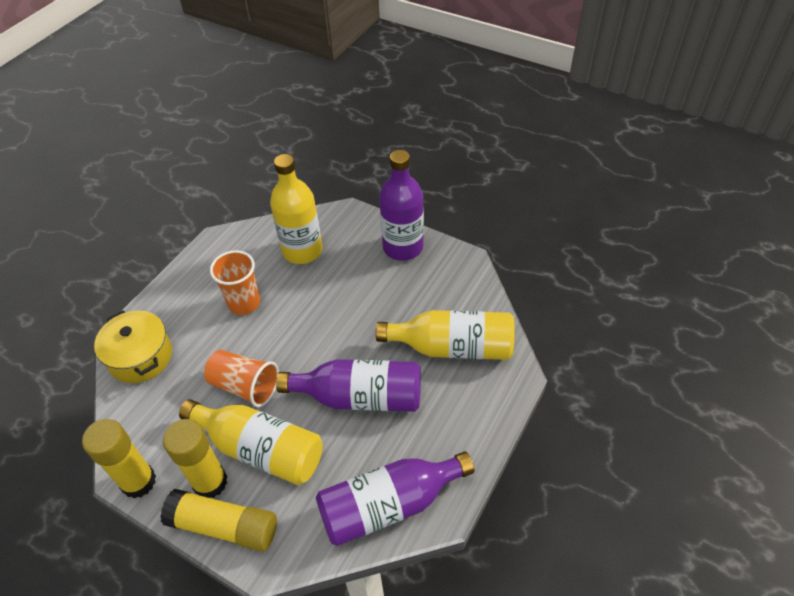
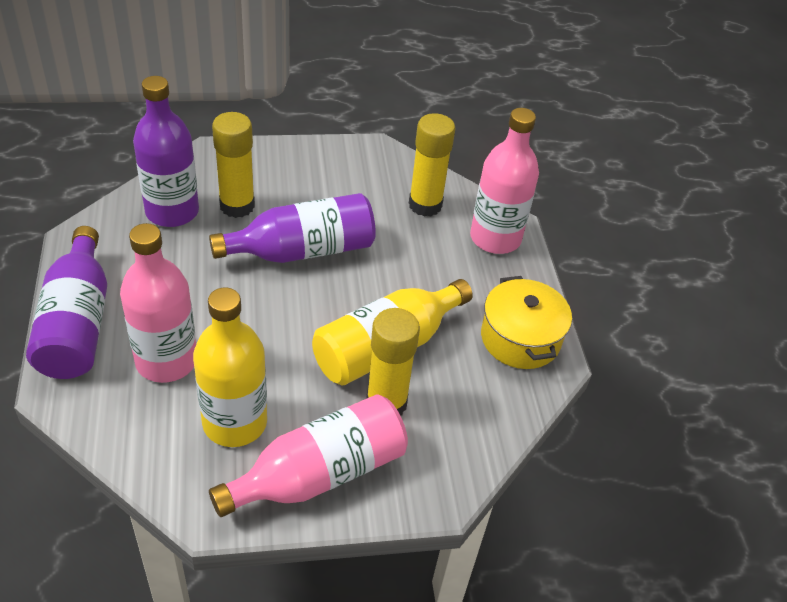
orange cup: 2 -> 0
pink bottle: 0 -> 3
yellow bottle: 3 -> 2

